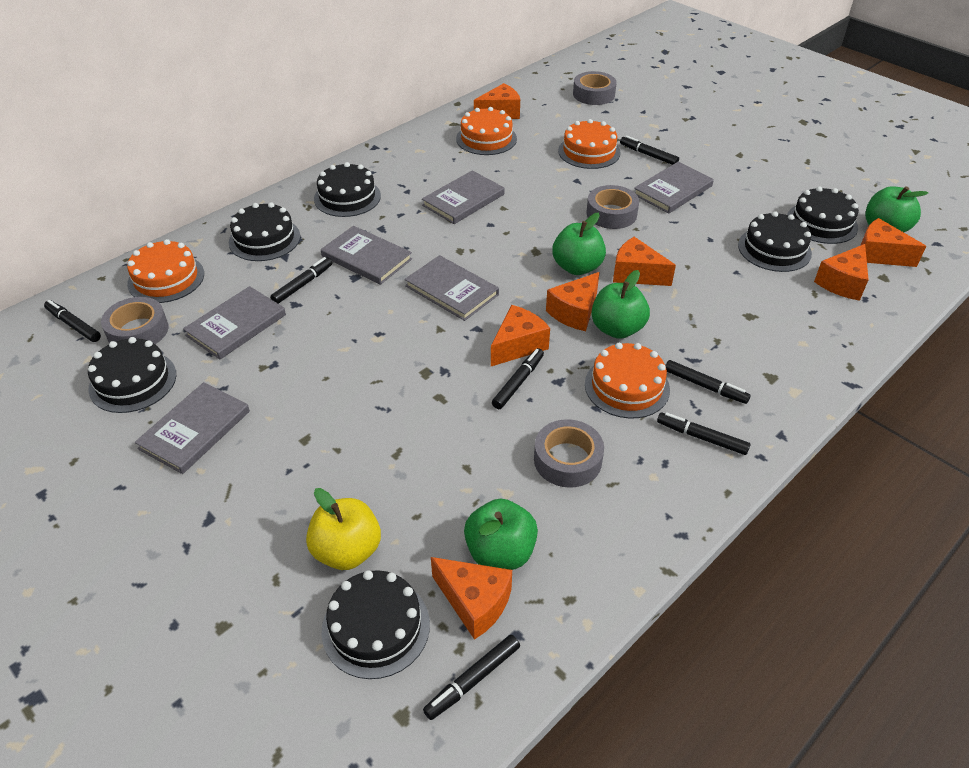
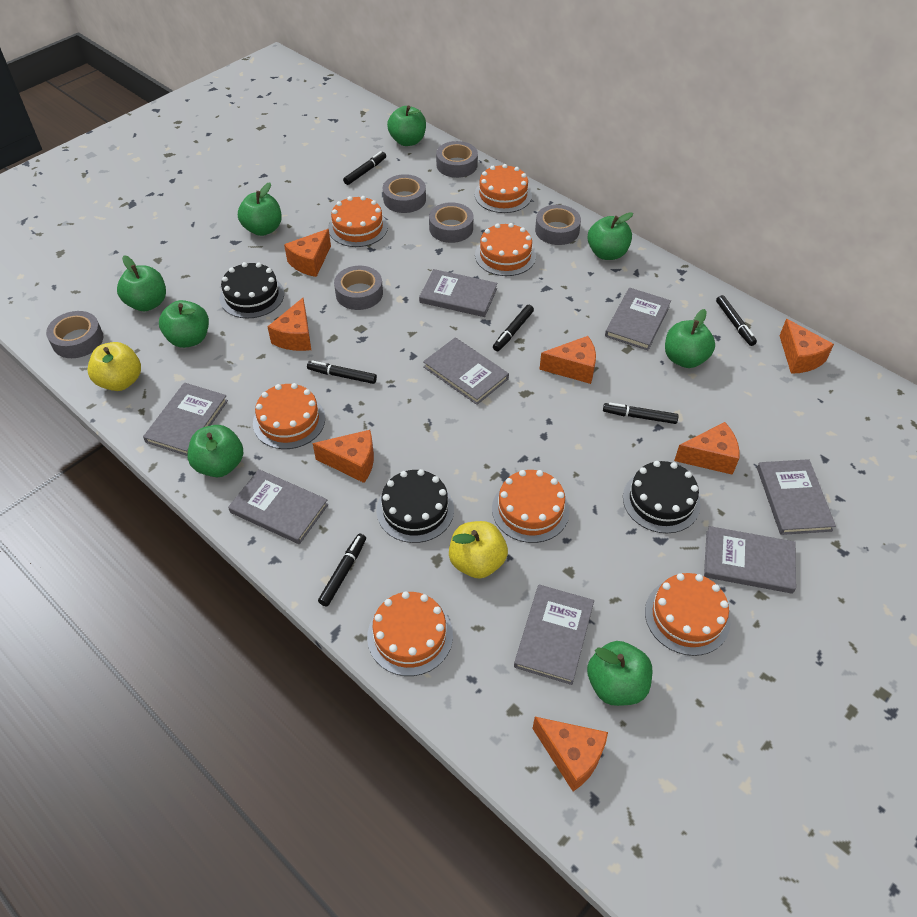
black cake: 6 -> 3
black marker: 7 -> 6
green apple: 4 -> 8
grey book: 6 -> 8
grey tape: 4 -> 6
orange cake: 4 -> 7
yellow apple: 1 -> 2

